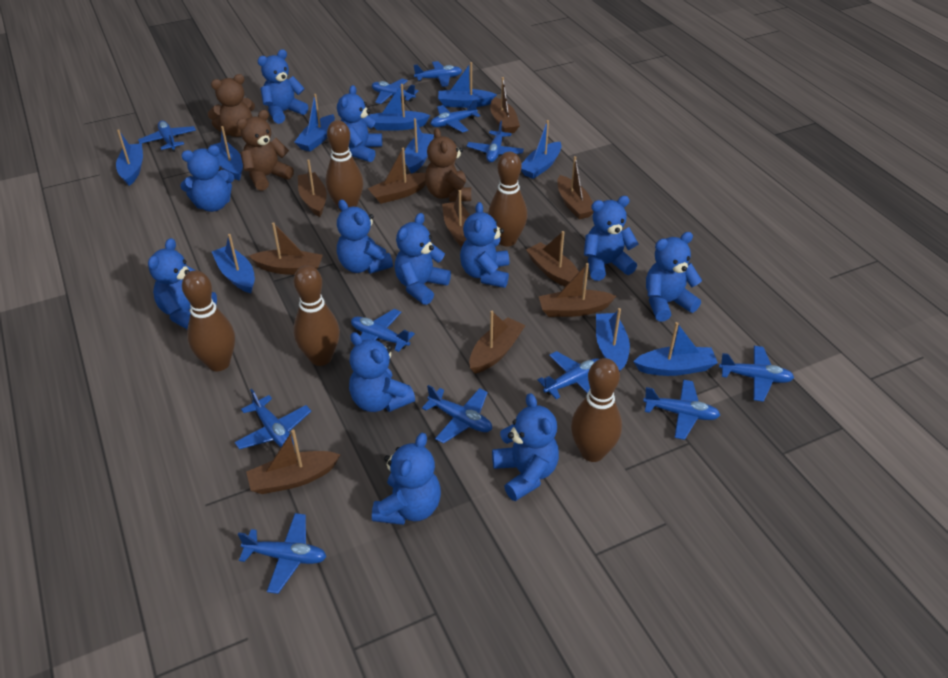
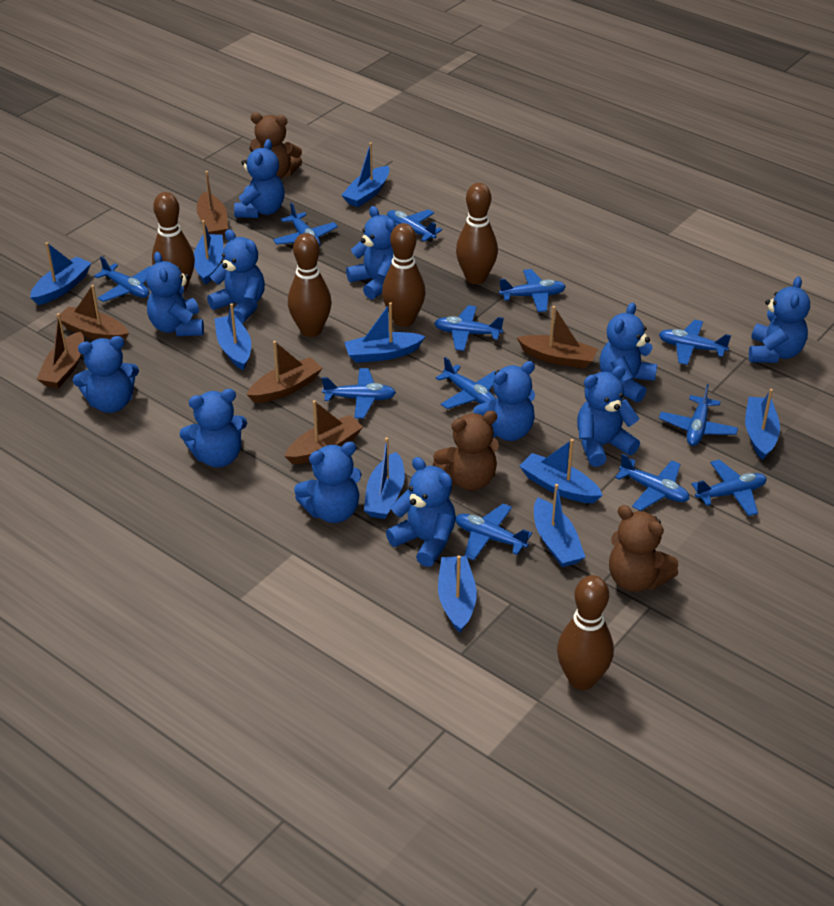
brown boat: 10 -> 6

